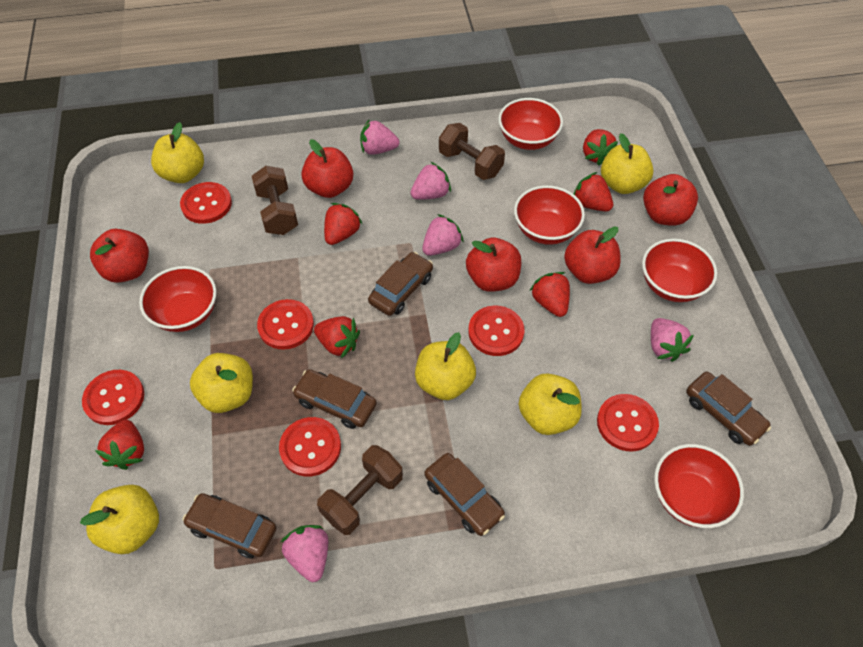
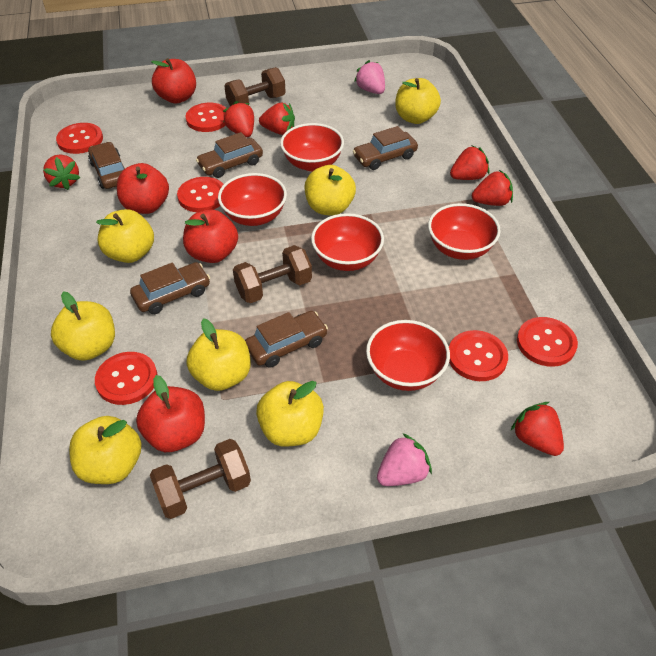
pink strawberry: 5 -> 2
red apple: 5 -> 4
yellow apple: 6 -> 7

